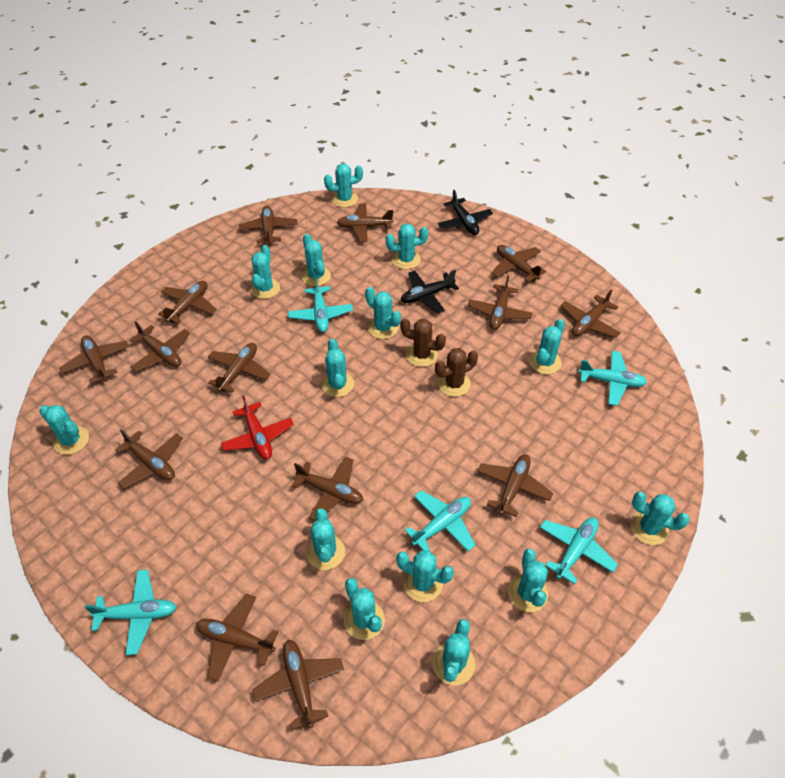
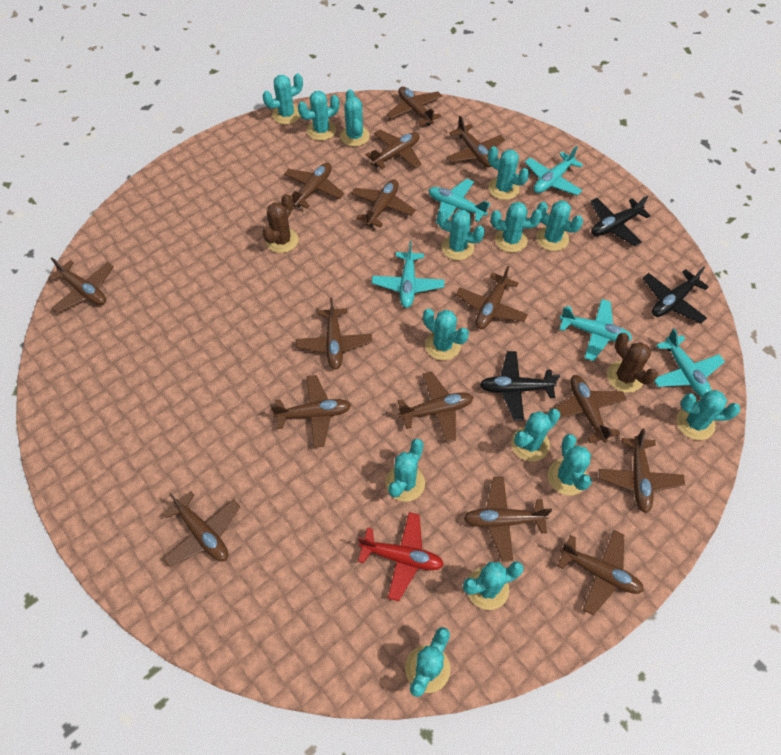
black plane: 2 -> 3
brown plane: 14 -> 15

